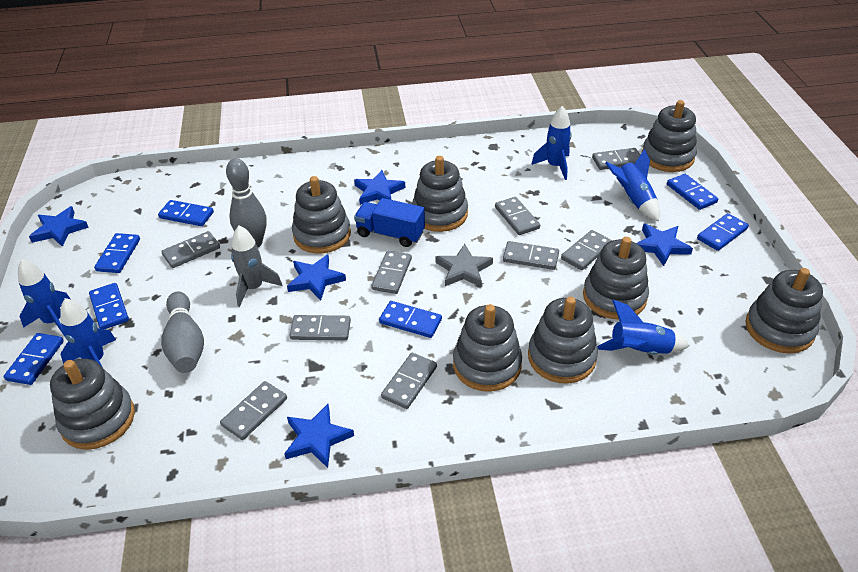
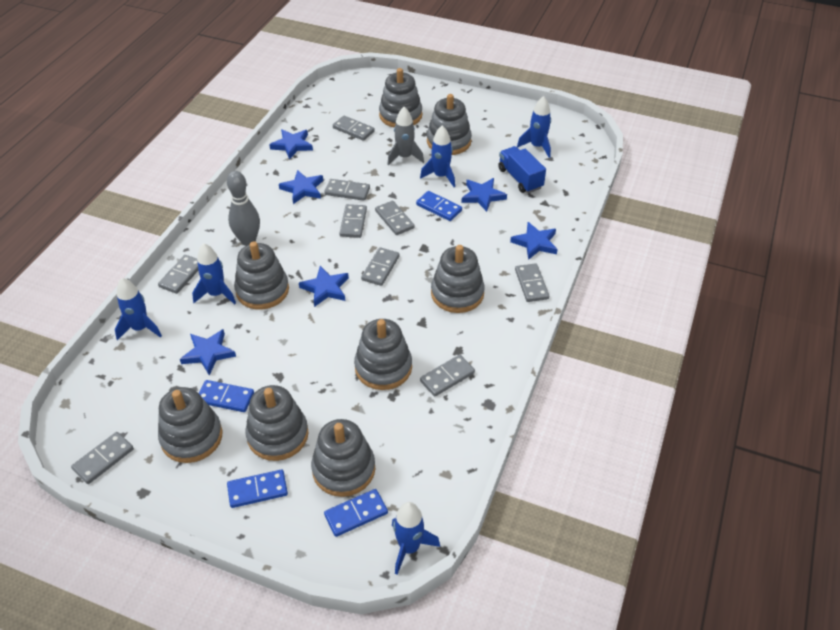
blue domino: 7 -> 4
blue star: 5 -> 6
grey bowling pin: 2 -> 1
grey star: 1 -> 0

